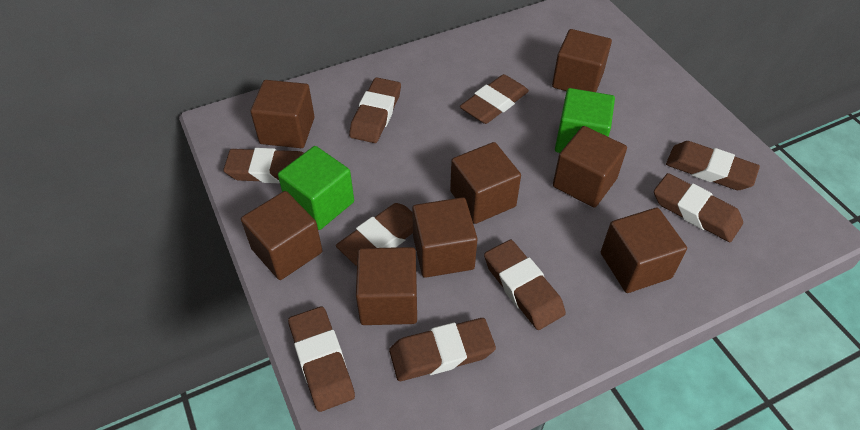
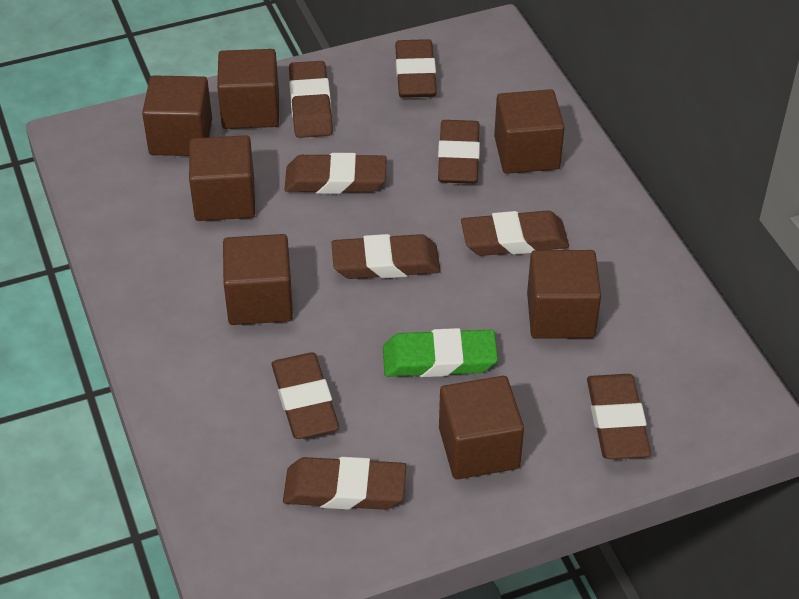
brown cube: 8 -> 7
green cube: 2 -> 0
green eraser: 0 -> 1

